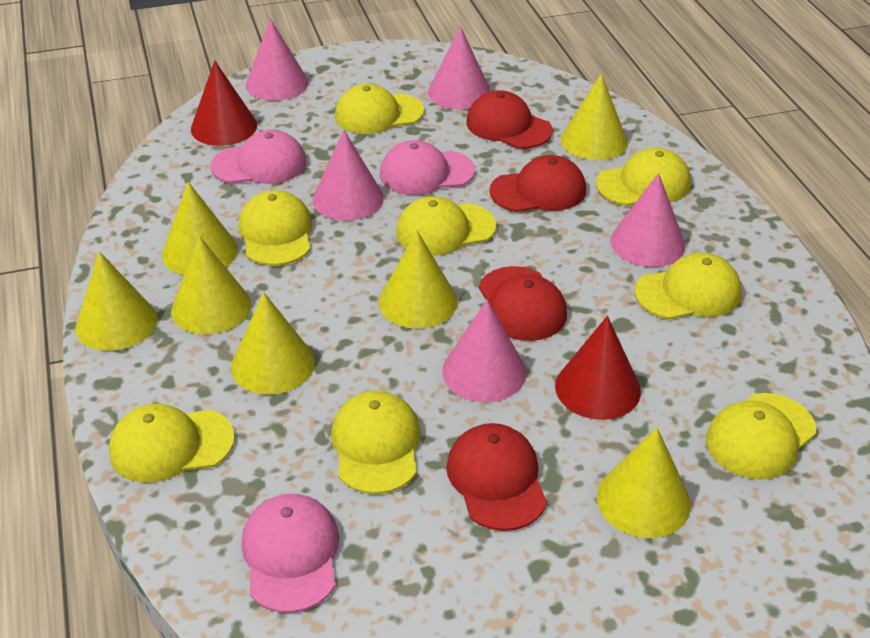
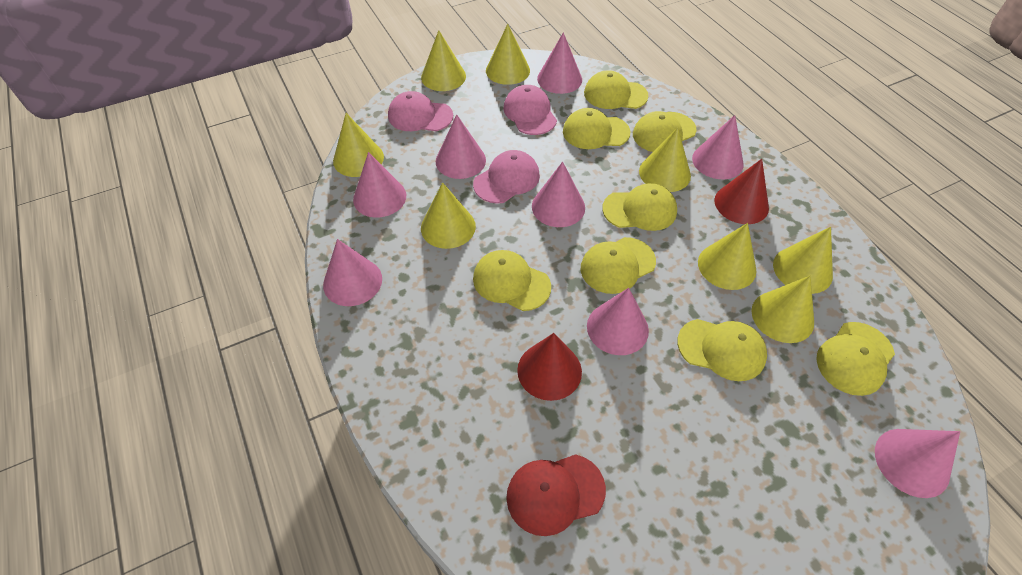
pink cone: 5 -> 8
red cap: 4 -> 1
yellow cone: 7 -> 8

